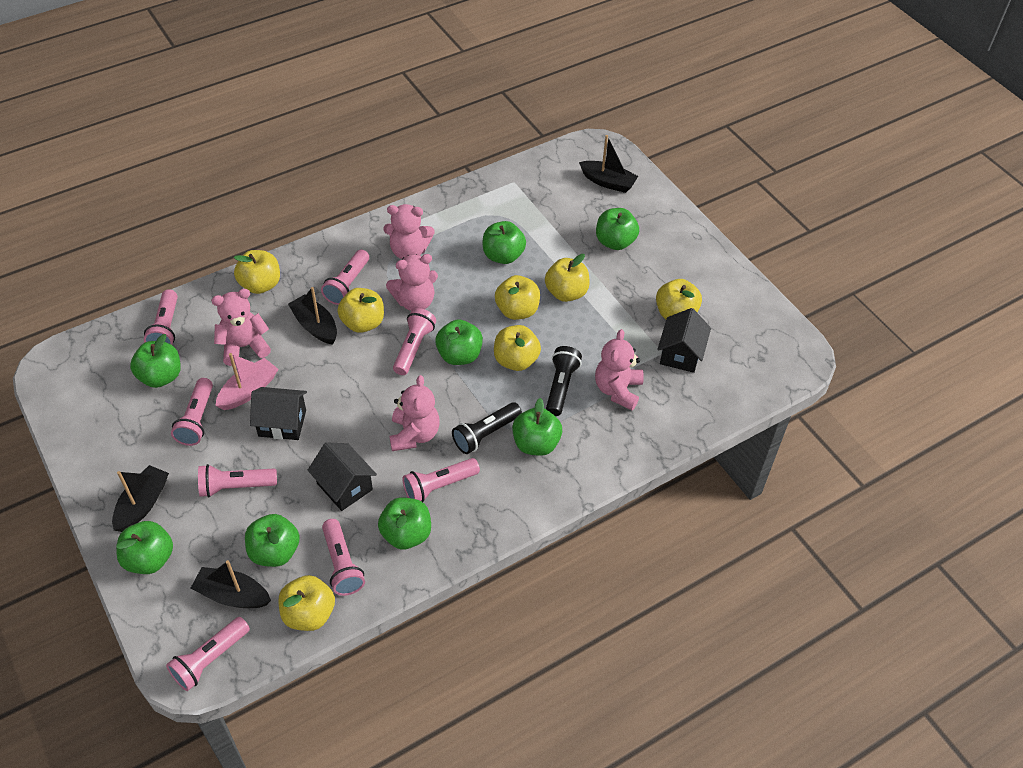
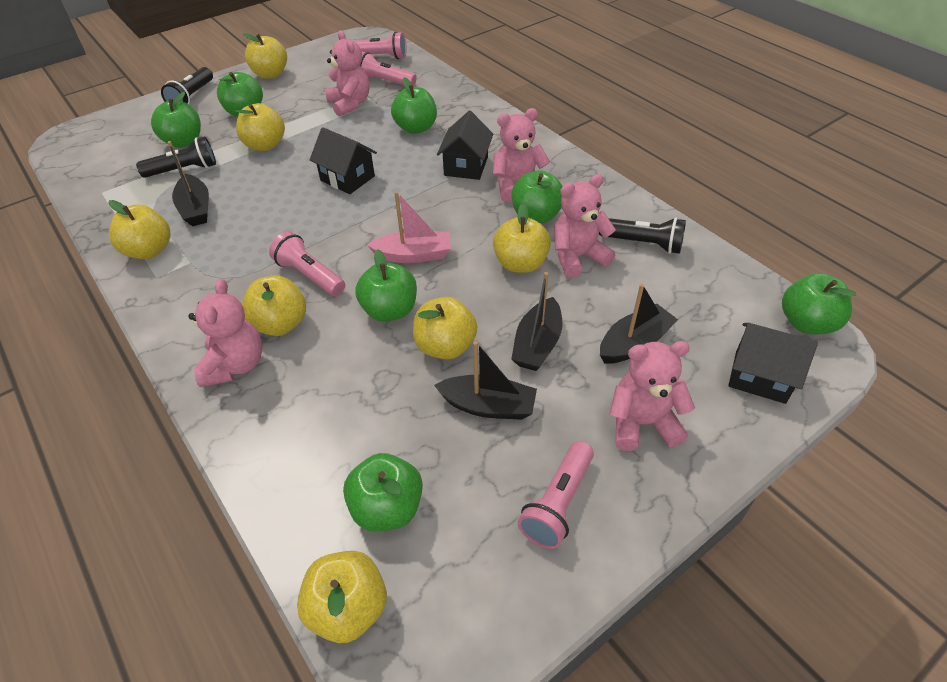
black flashlight: 2 -> 3
green apple: 8 -> 7
pink flashlight: 8 -> 4

